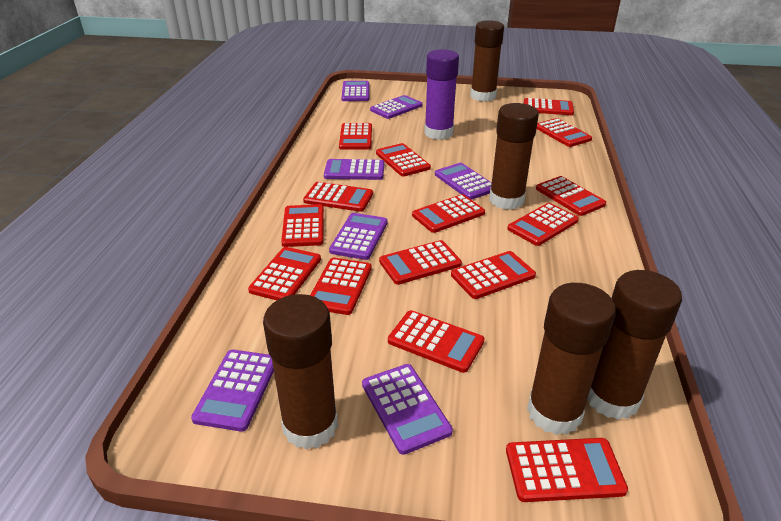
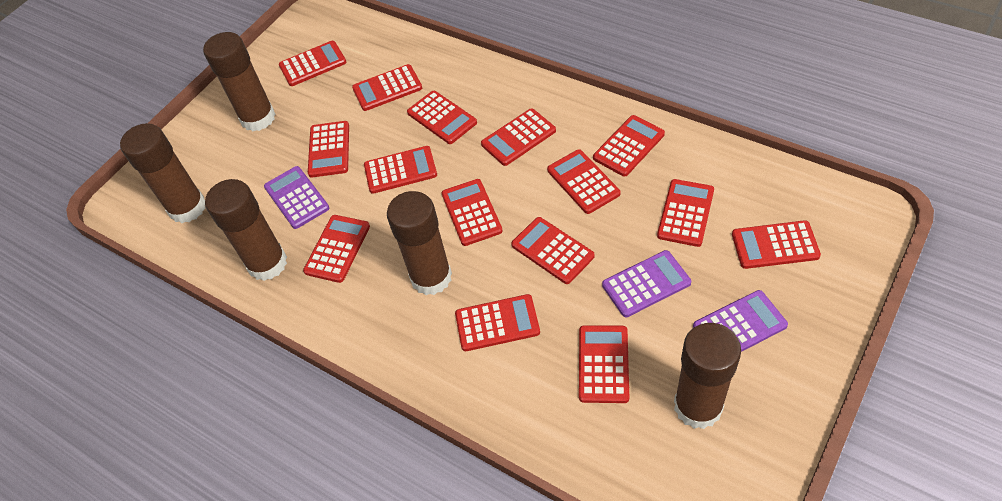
purple calculator: 7 -> 3
purple glue stick: 1 -> 0

